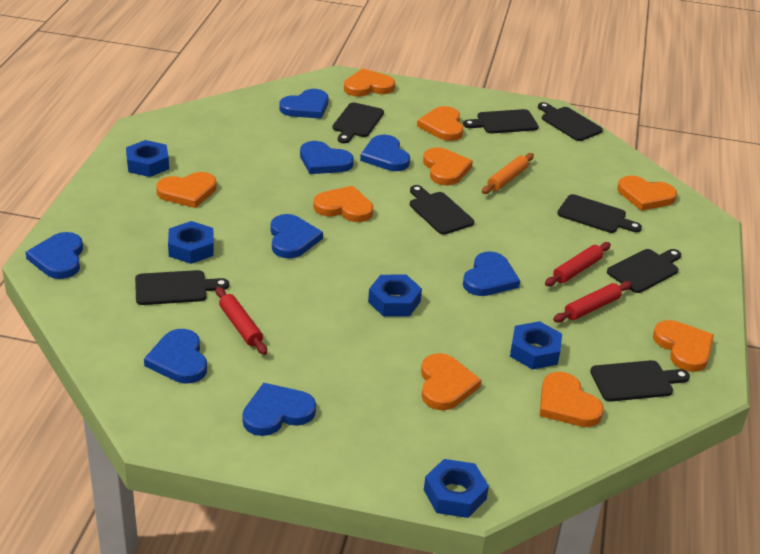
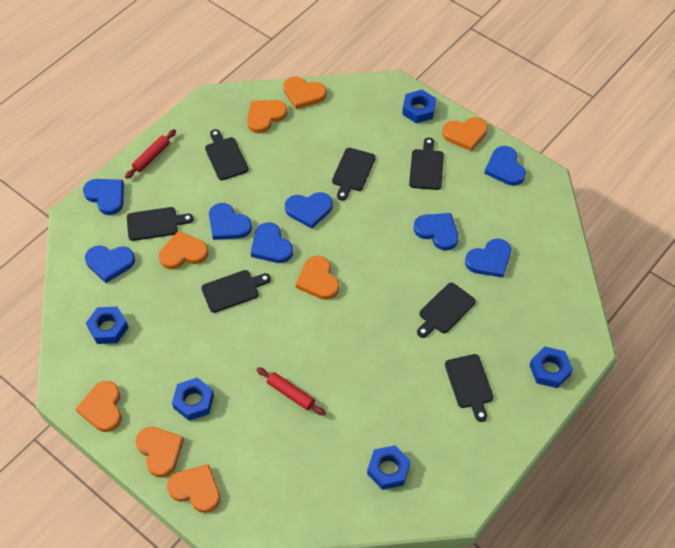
black cutting board: 8 -> 7
orange heart: 9 -> 8
orange rolling pin: 1 -> 0
red rolling pin: 3 -> 2

